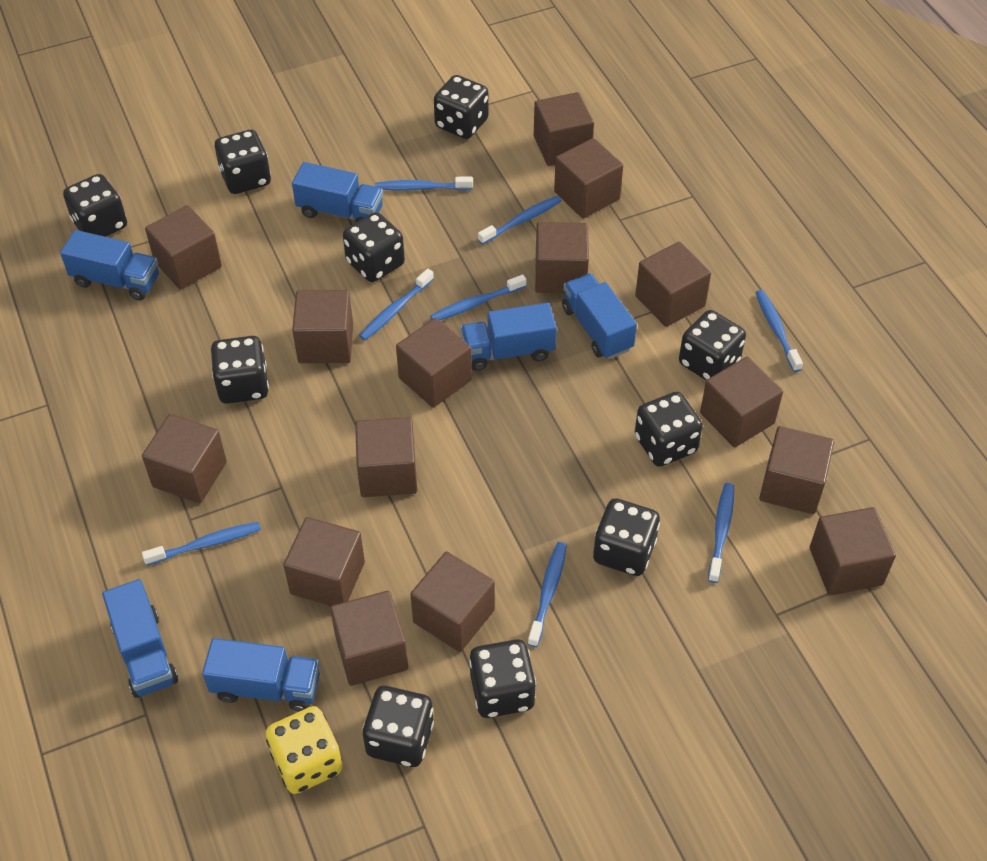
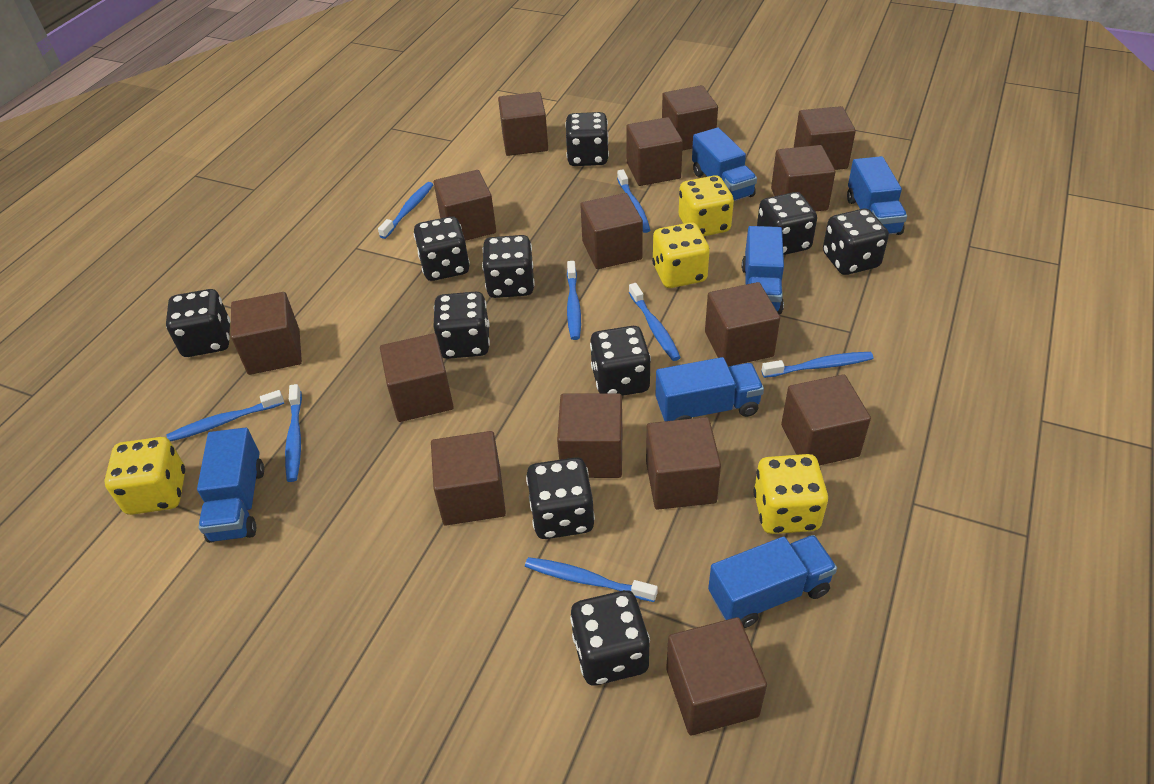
yellow dice: 1 -> 4

